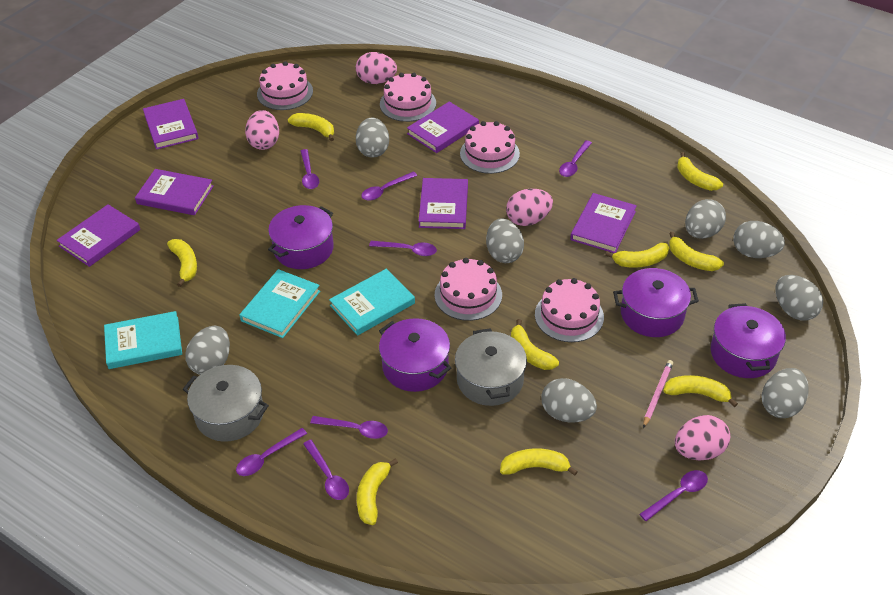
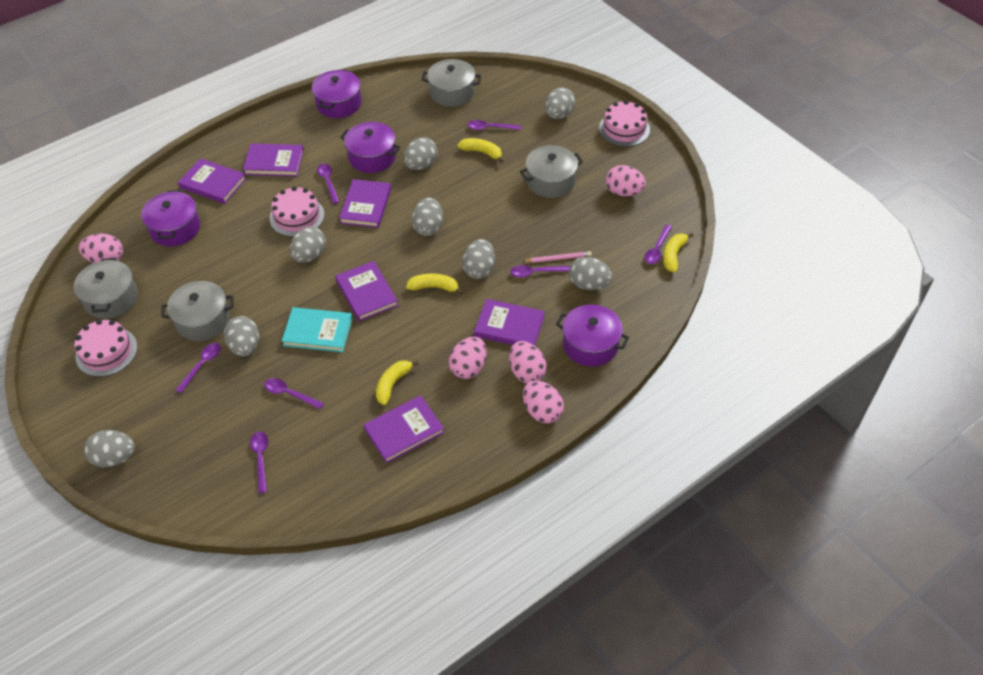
grey pot: 2 -> 4
pink cake: 5 -> 3
pink egg: 4 -> 5
purple spoon: 8 -> 7
turquoise book: 3 -> 1
yellow banana: 9 -> 4

